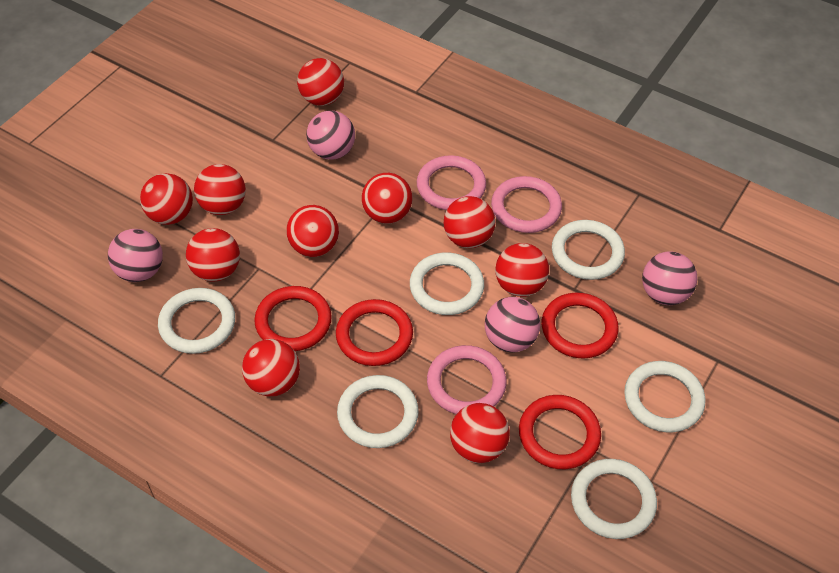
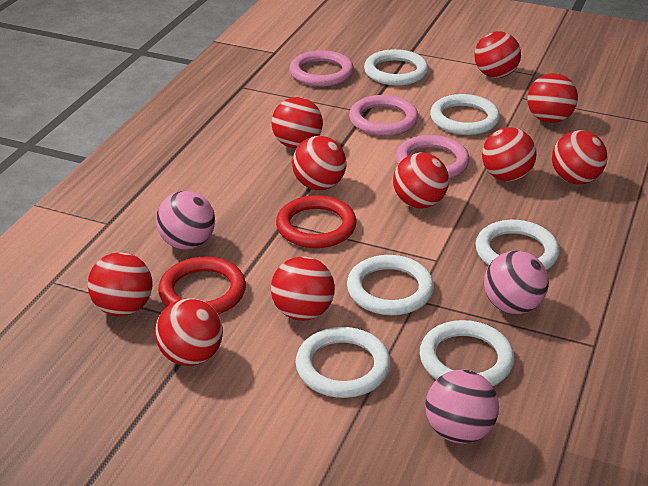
pink ball: 4 -> 3
red ring: 4 -> 2

